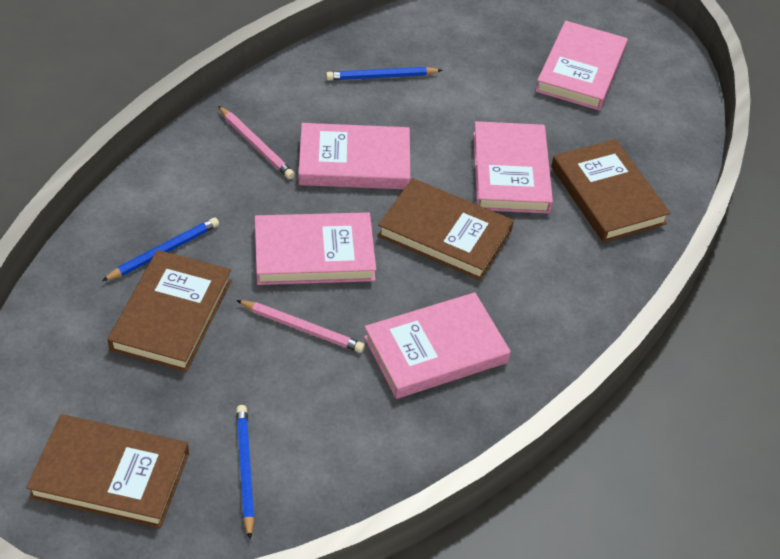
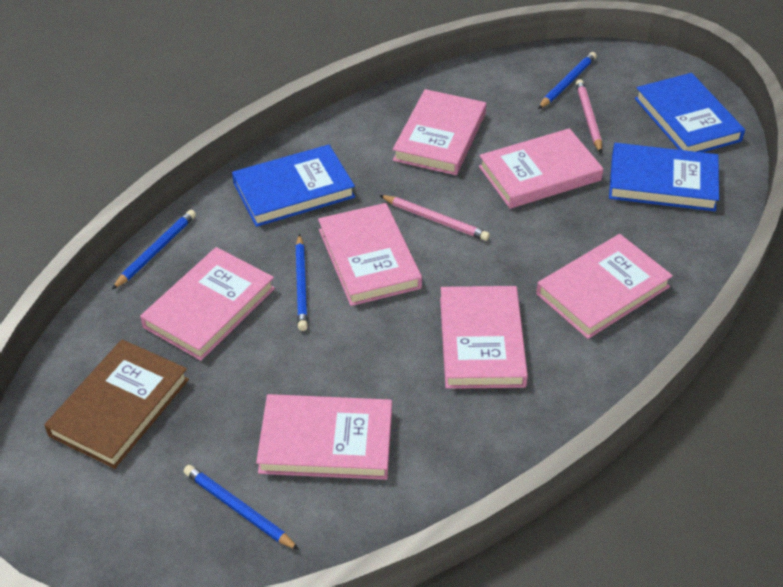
blue book: 0 -> 3
blue pencil: 3 -> 4
brown book: 4 -> 1
pink book: 5 -> 7

